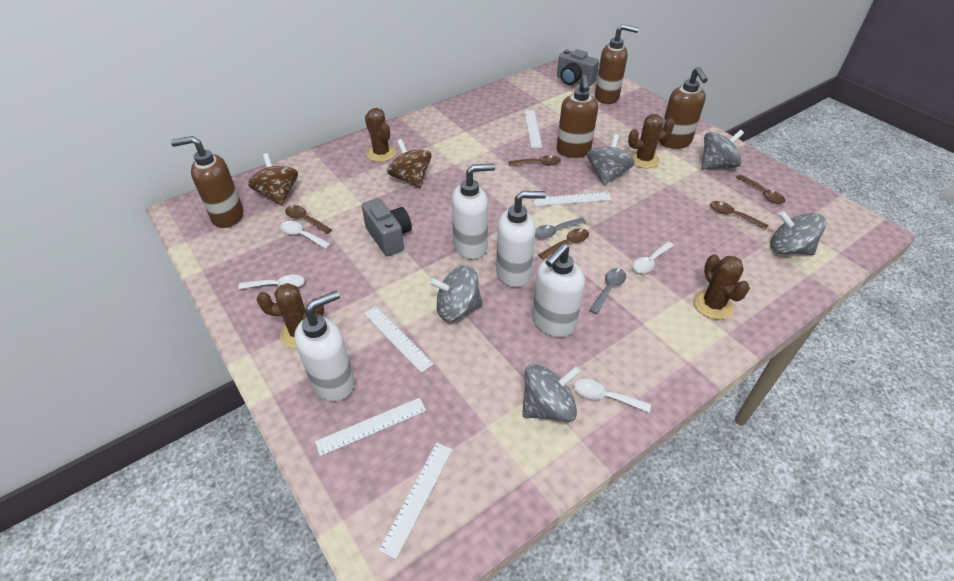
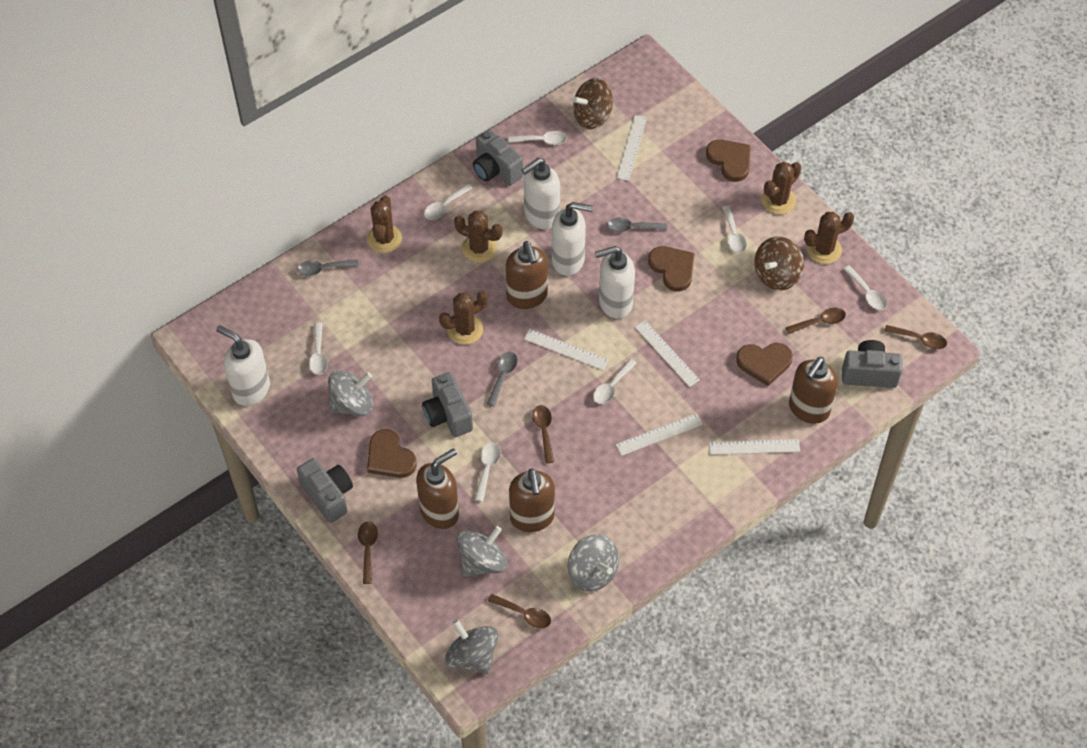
brown cactus: 4 -> 5
brown heart: 0 -> 4
grey camera: 2 -> 4
grey spinning top: 5 -> 4
grey spoon: 2 -> 3
white spoon: 4 -> 7

